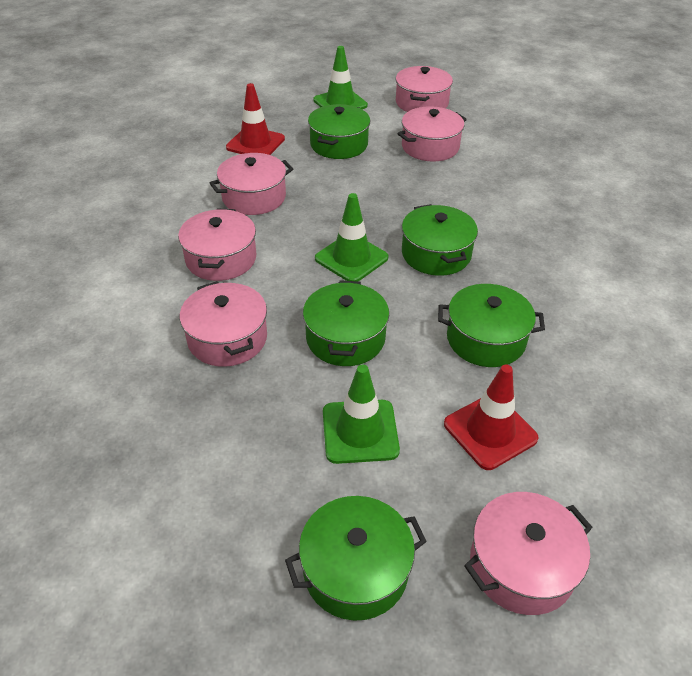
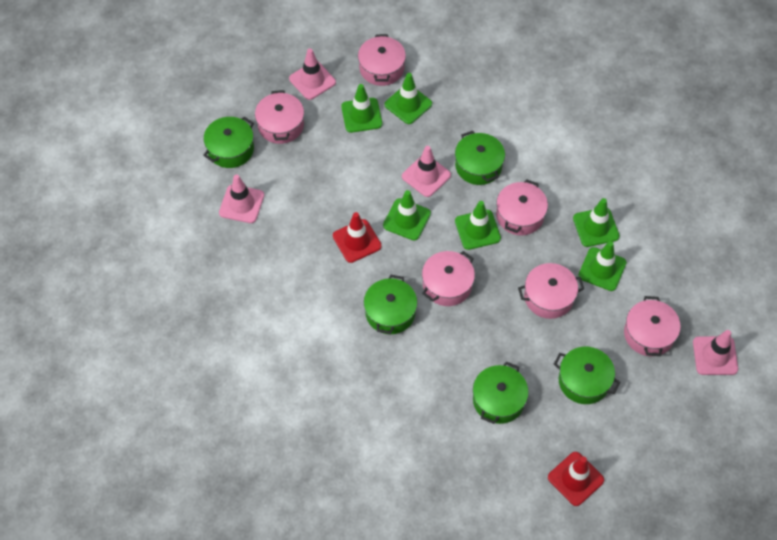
green traffic cone: 3 -> 6
pink traffic cone: 0 -> 4

